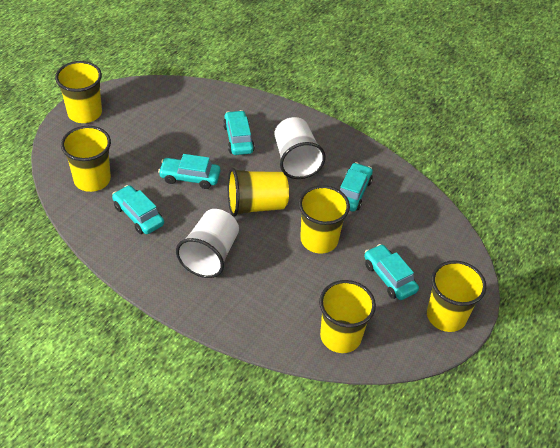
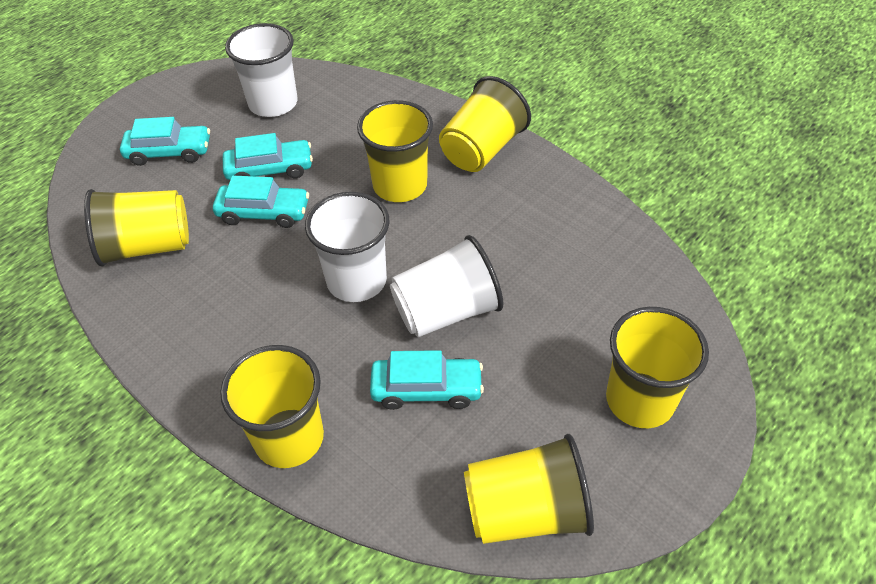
turquoise car: 5 -> 4
white cup: 2 -> 3

